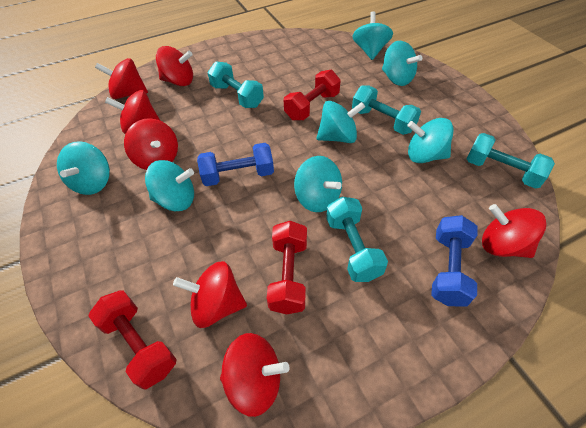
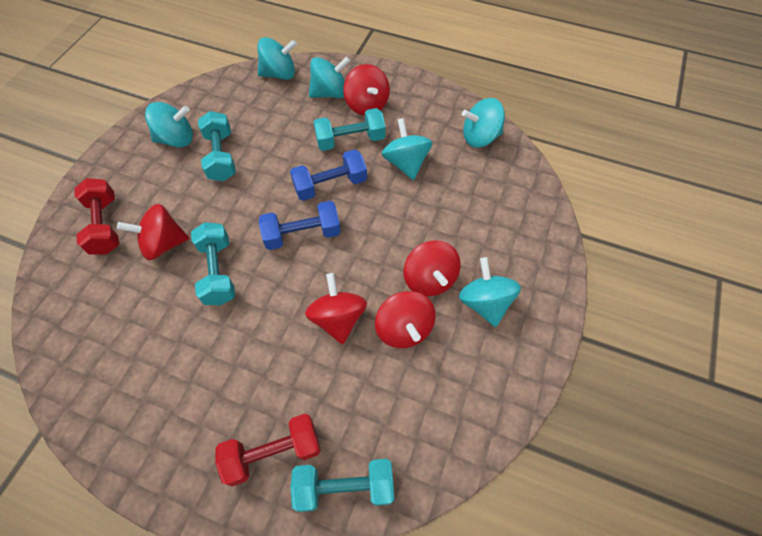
red dumbbell: 3 -> 2
red spinning top: 7 -> 5
turquoise spinning top: 7 -> 6

